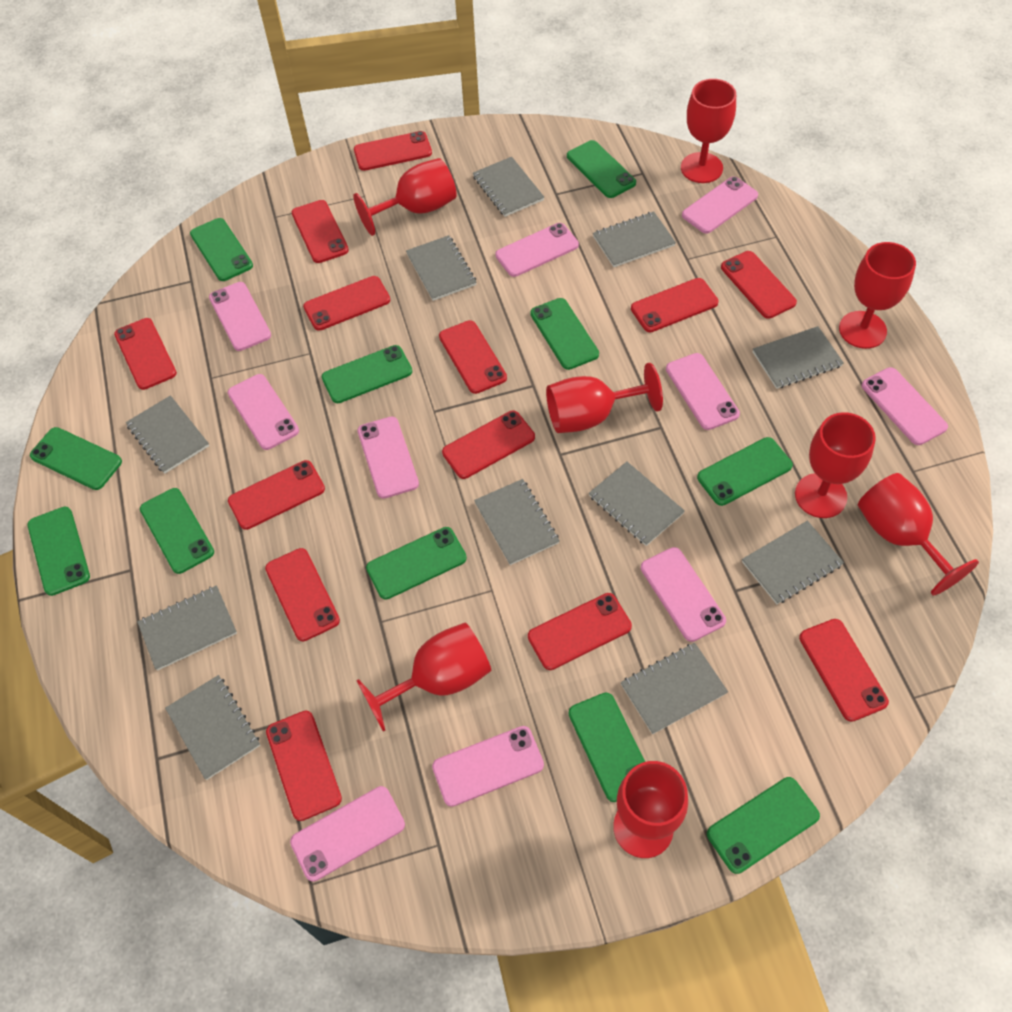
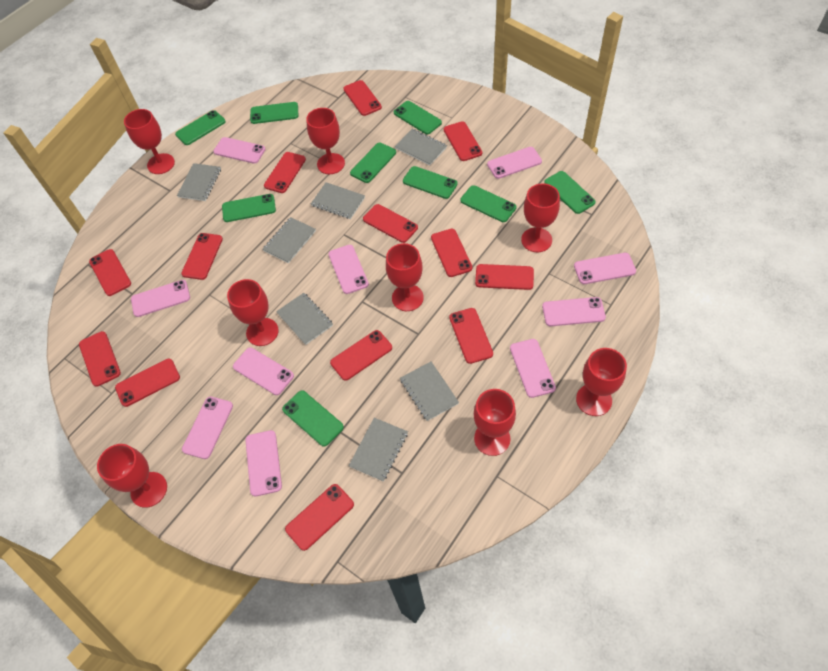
green phone: 11 -> 9
grey notebook: 11 -> 7

